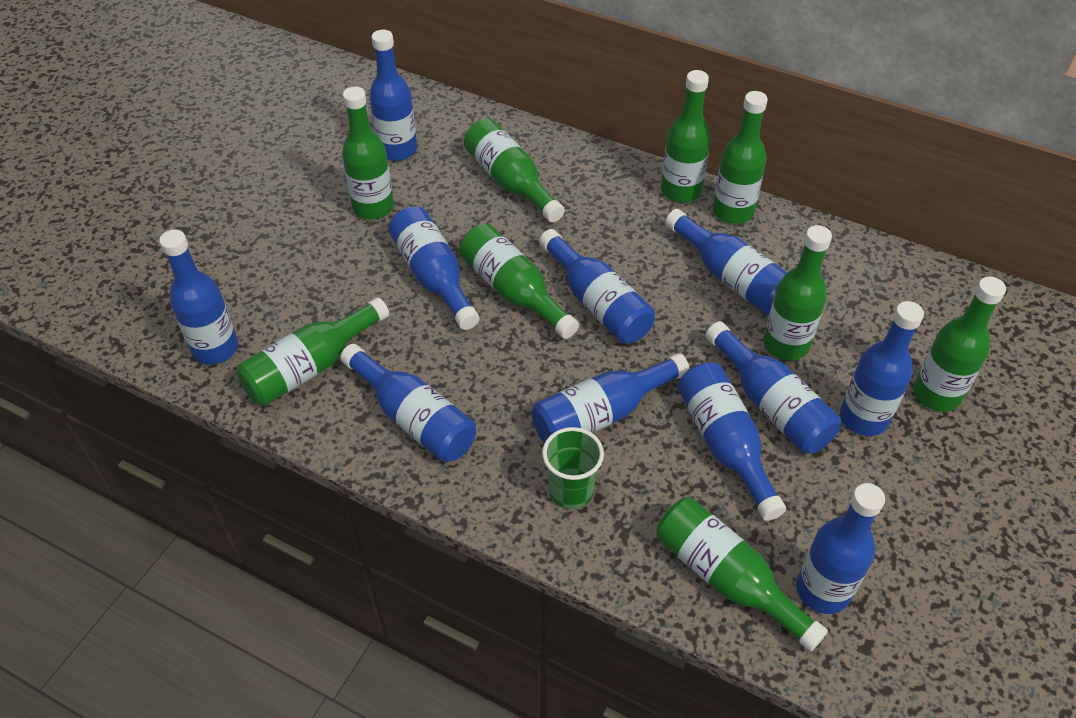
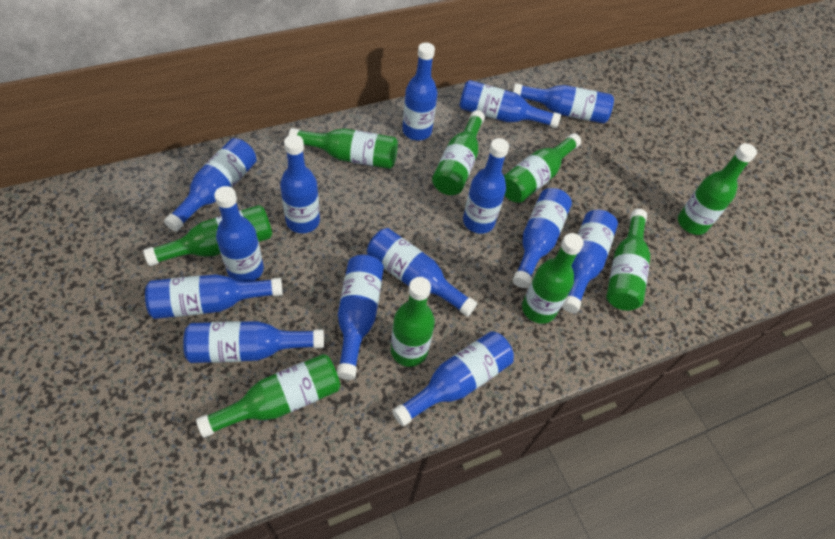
blue bottle: 11 -> 14
green cup: 1 -> 0

